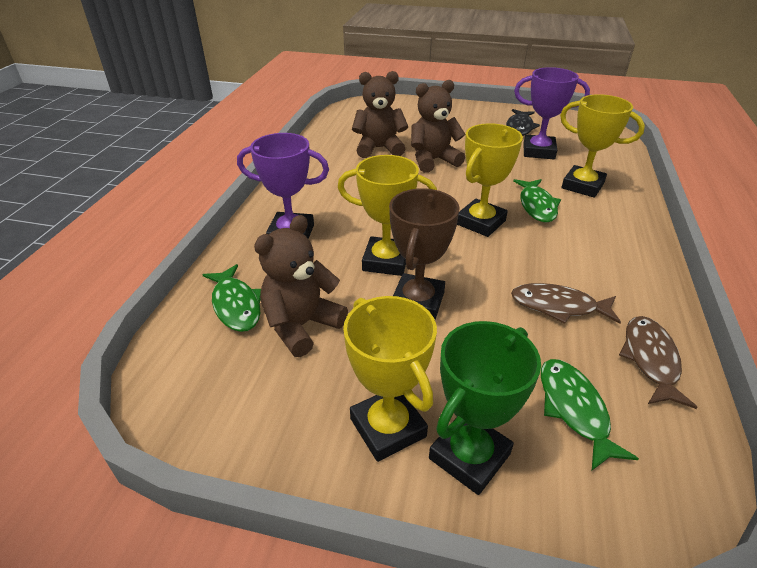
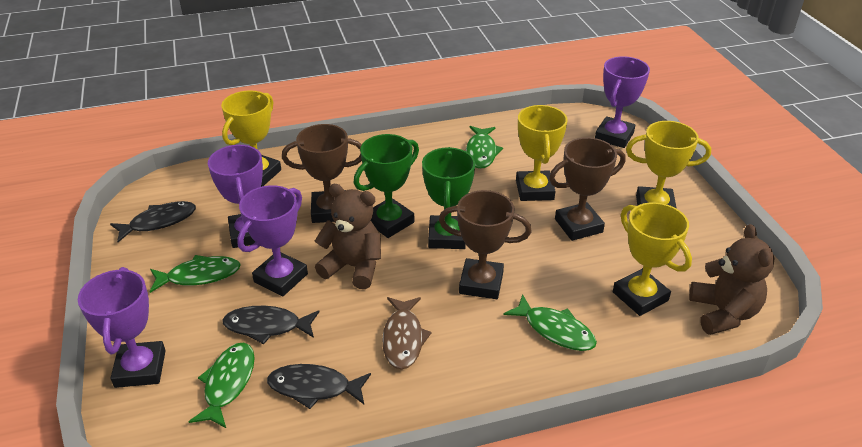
black fish: 1 -> 3
brown fish: 2 -> 1
brown teddy bear: 3 -> 2
brown trophy: 1 -> 3
green fish: 3 -> 4
green trophy: 1 -> 2
purple trophy: 2 -> 4

